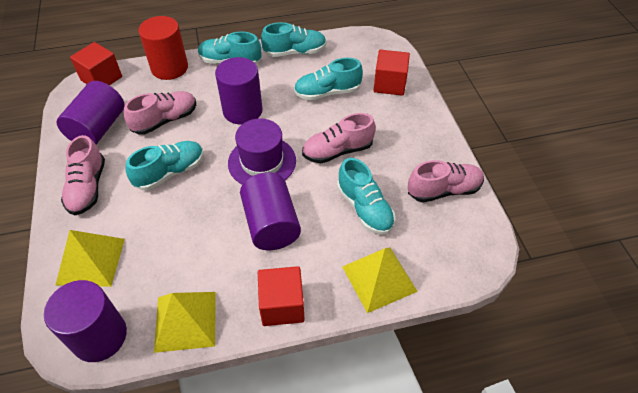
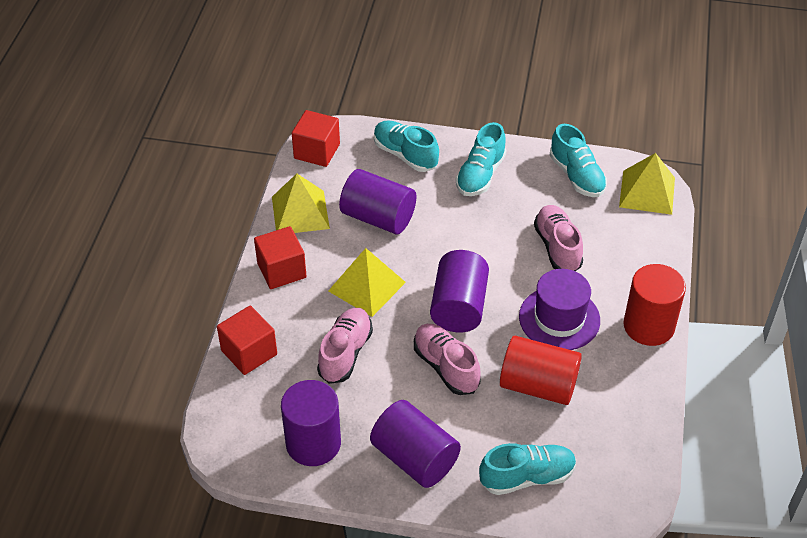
pink shoe: 4 -> 3
red cylinder: 1 -> 2
turquoise shoe: 5 -> 4

